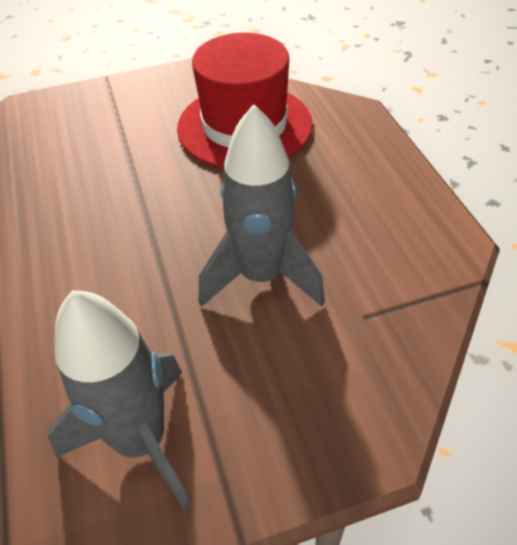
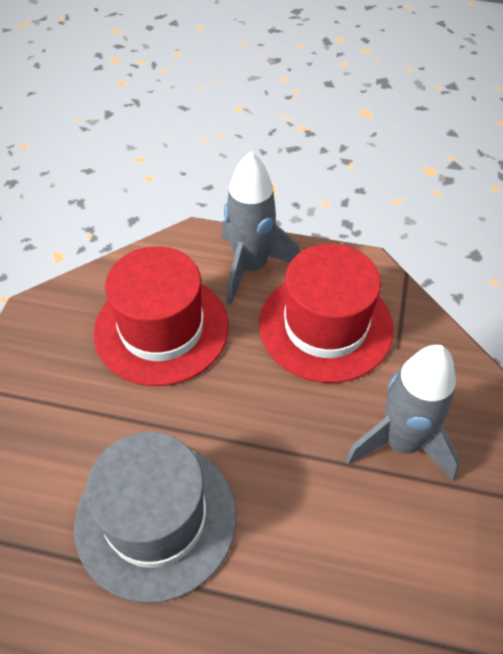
grey hat: 0 -> 1
red hat: 1 -> 2

